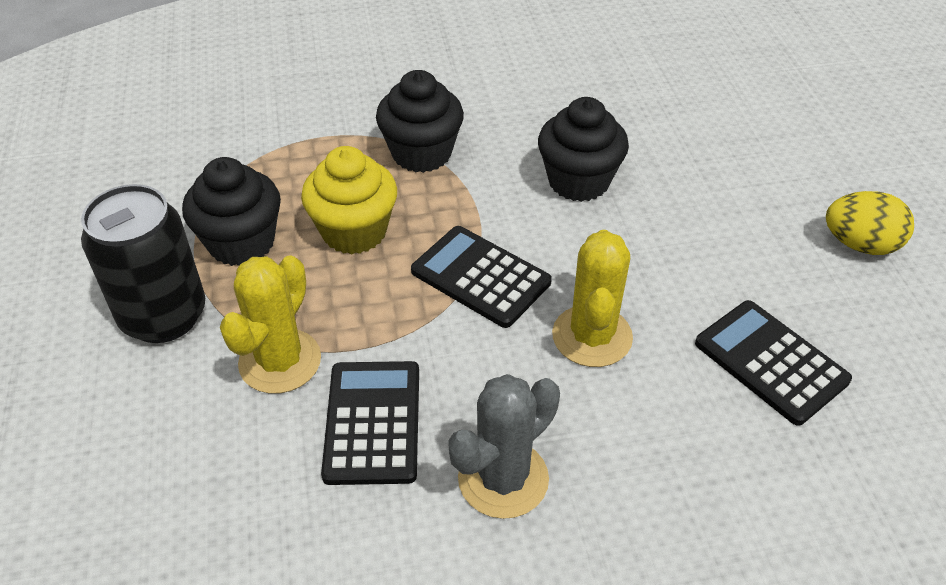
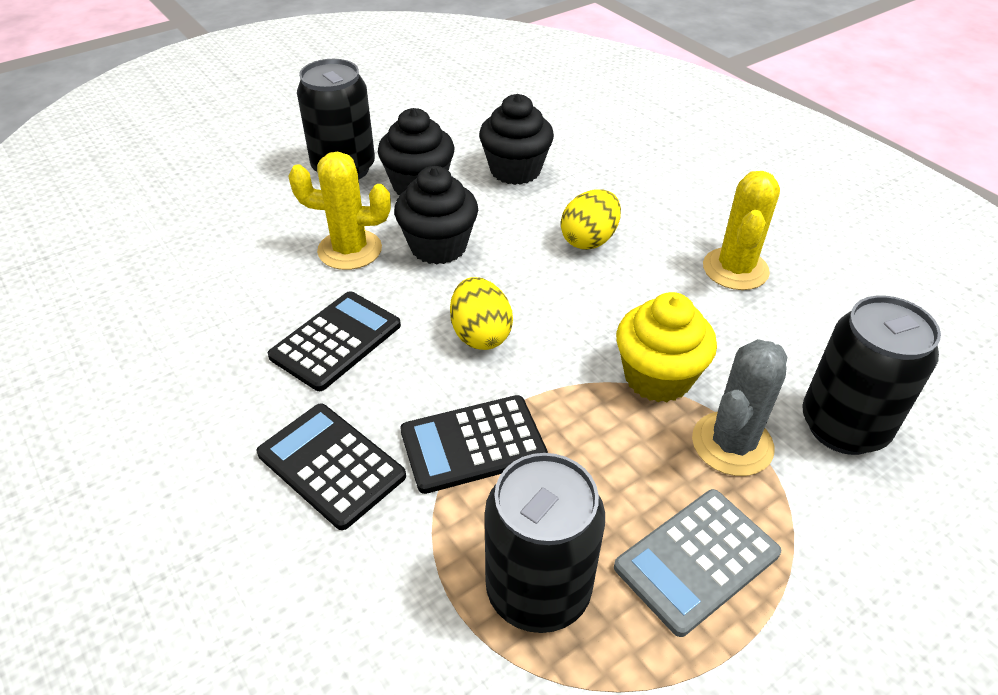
black can: 1 -> 3
grey calculator: 0 -> 1
yellow egg: 1 -> 2

